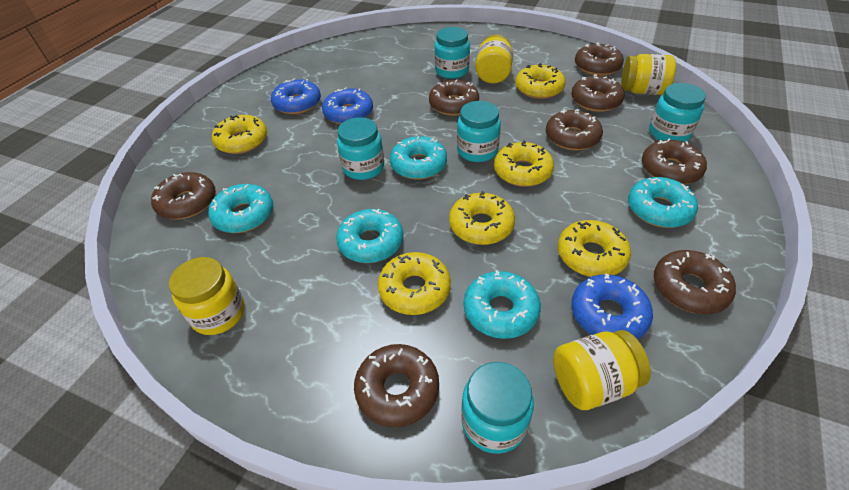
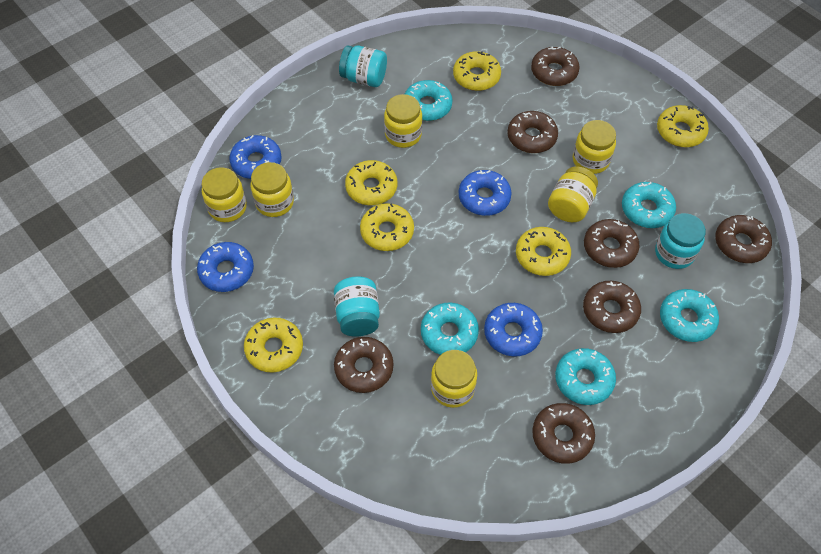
blue donut: 3 -> 4
brown donut: 8 -> 7
turquoise jar: 5 -> 3
yellow jar: 4 -> 6

